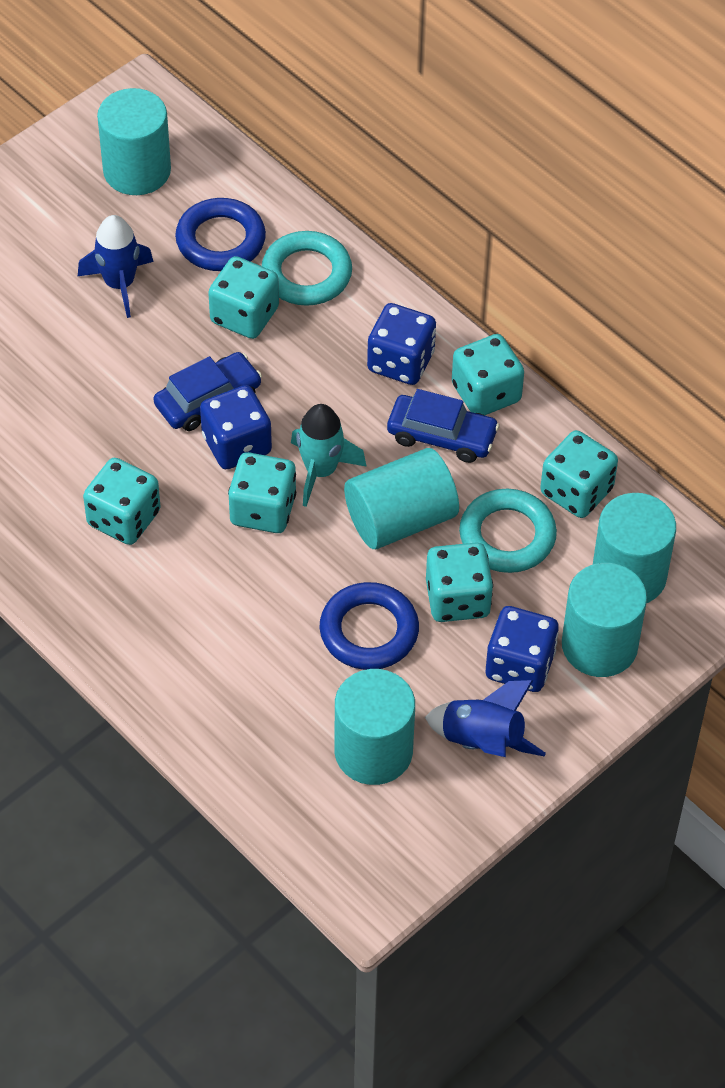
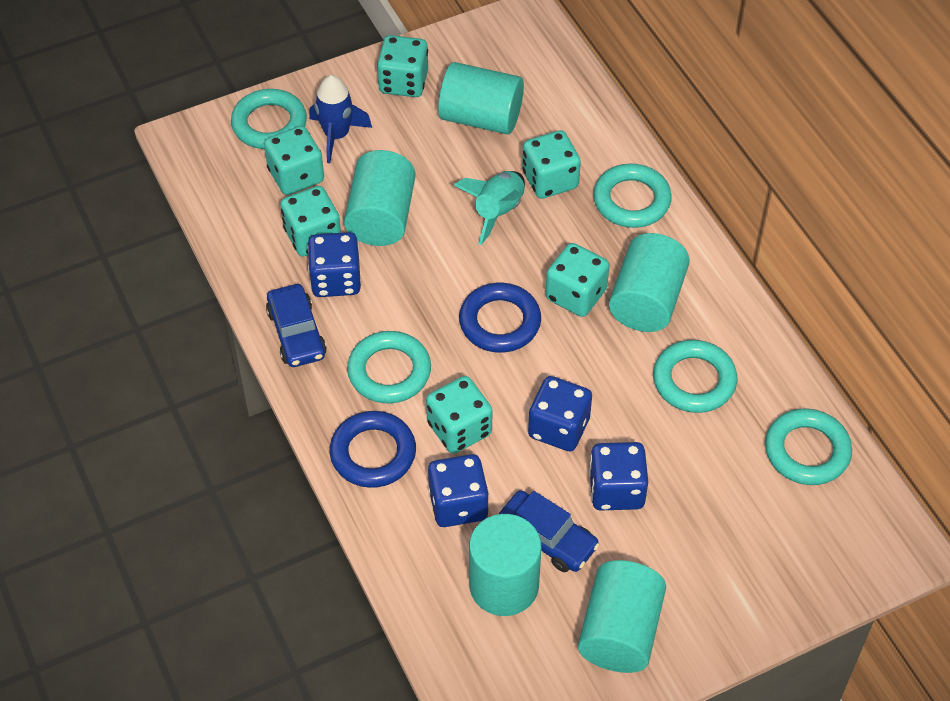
blue dice: 3 -> 4
blue rocket: 2 -> 1
turquoise ring: 2 -> 5

